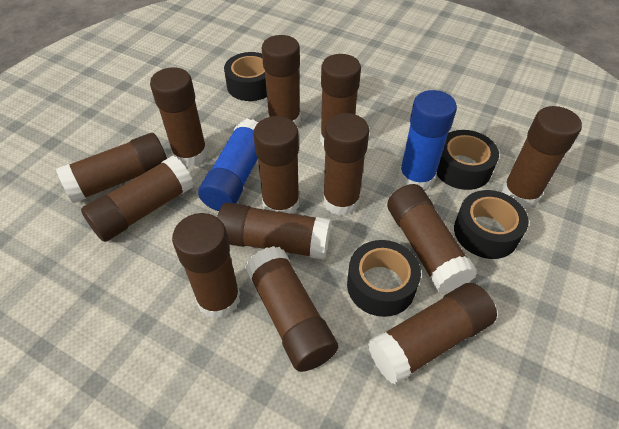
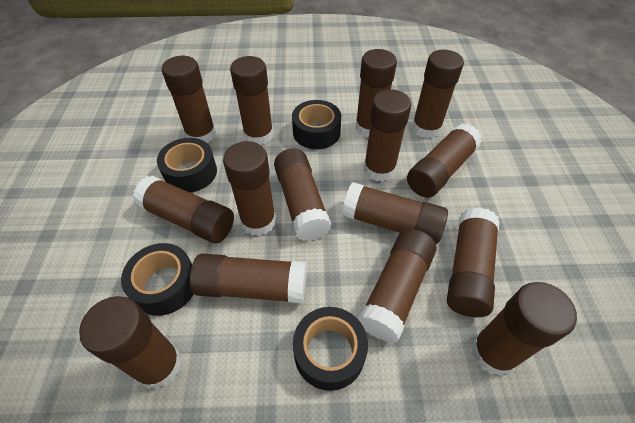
blue glue stick: 2 -> 0
brown glue stick: 13 -> 15

